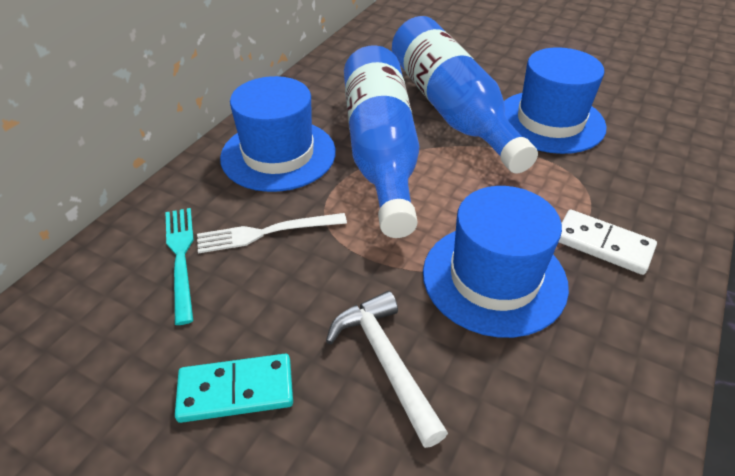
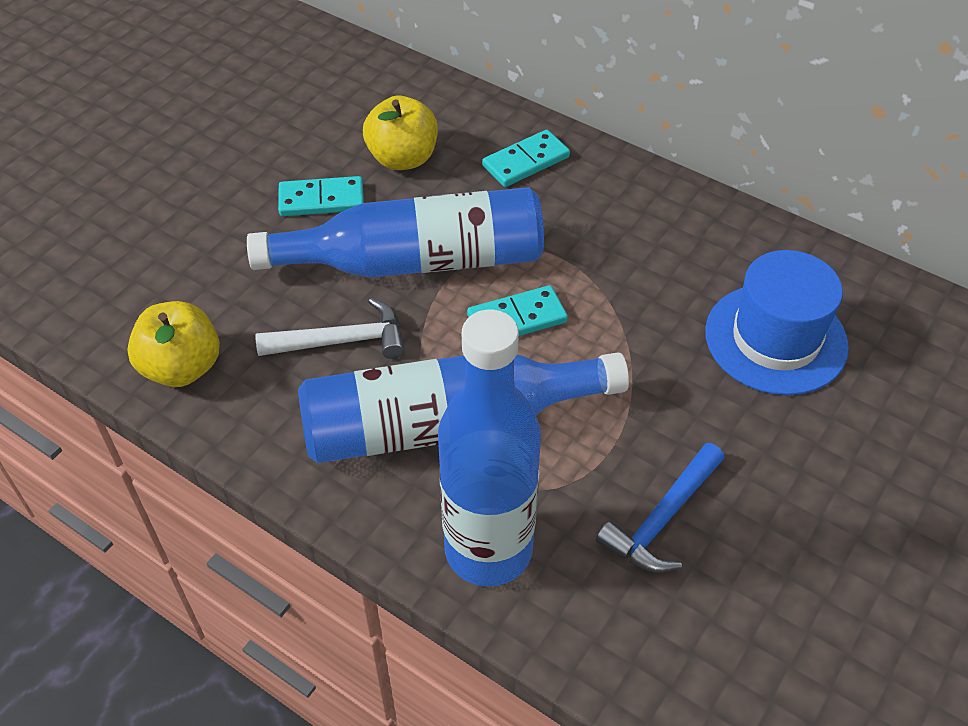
blue bottle: 2 -> 3
blue hammer: 0 -> 1
blue hat: 3 -> 1
turquoise domino: 1 -> 3
turquoise fork: 1 -> 0
white domino: 1 -> 0
white fork: 1 -> 0
yellow apple: 0 -> 2

